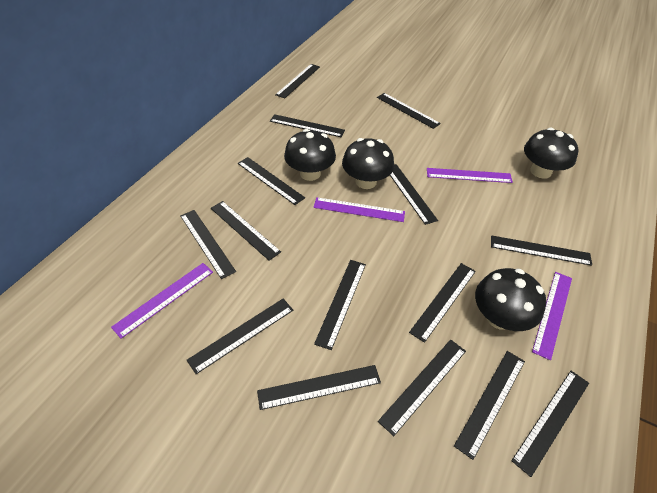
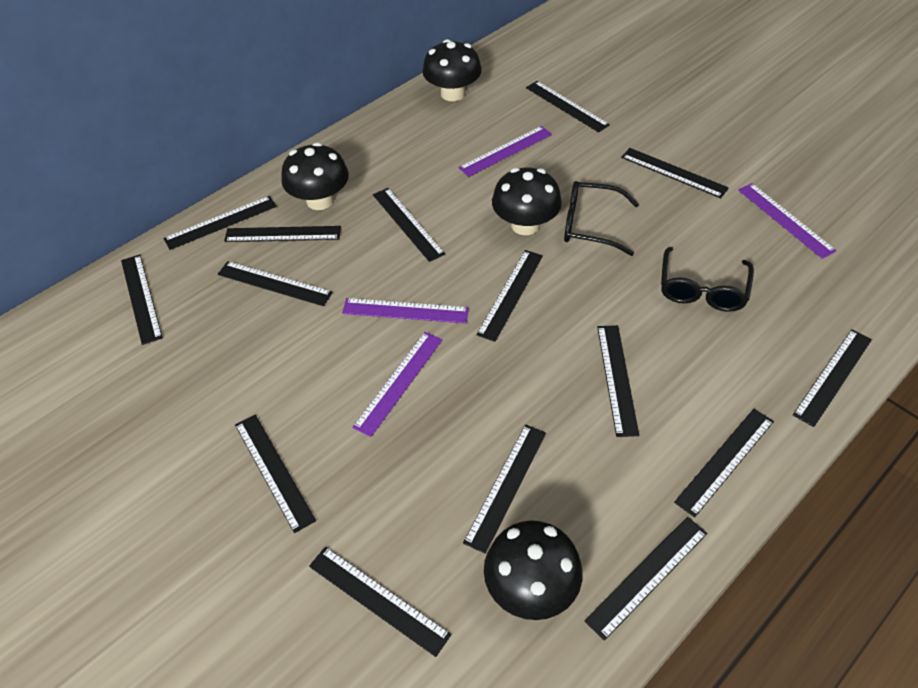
black glasses: 0 -> 2

